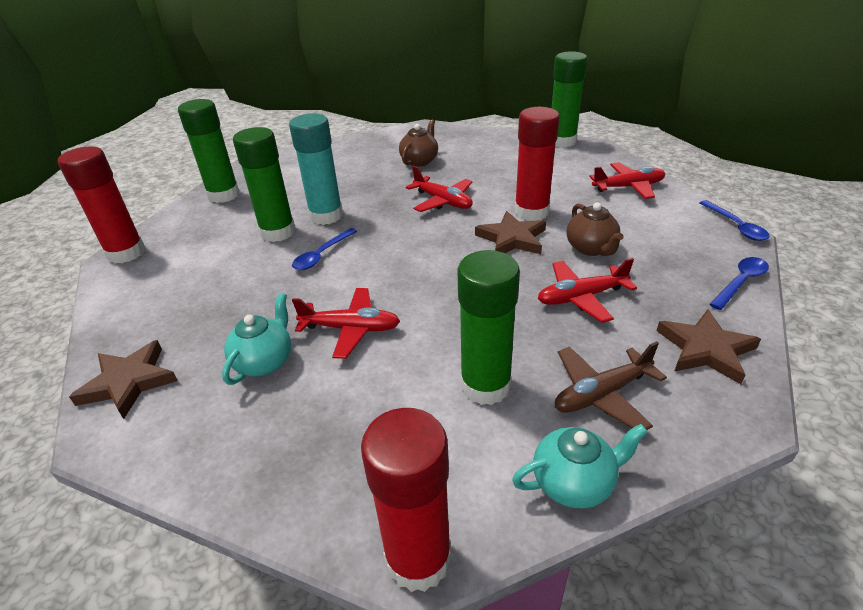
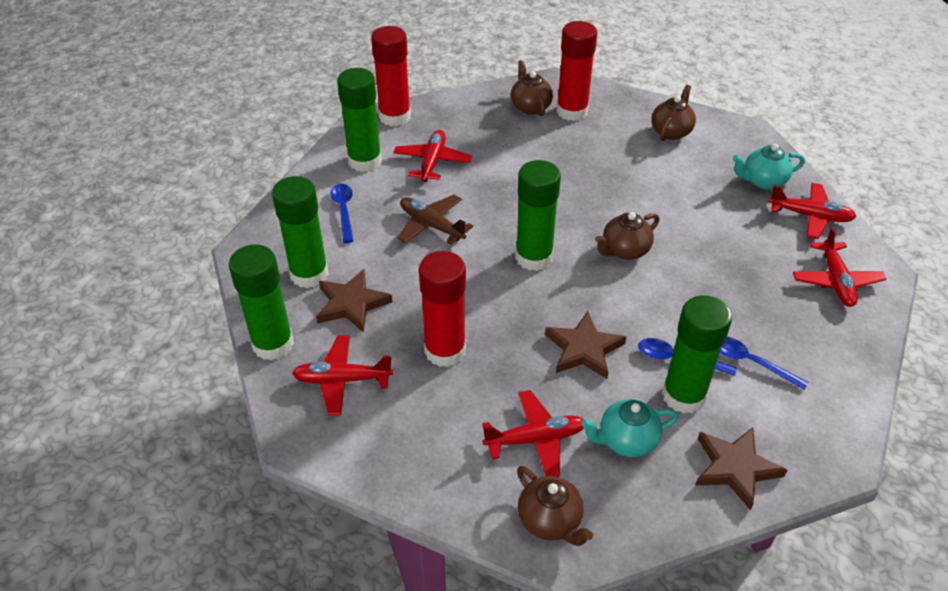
brown teapot: 2 -> 4
green glue stick: 4 -> 5
red plane: 4 -> 5
turquoise glue stick: 1 -> 0

